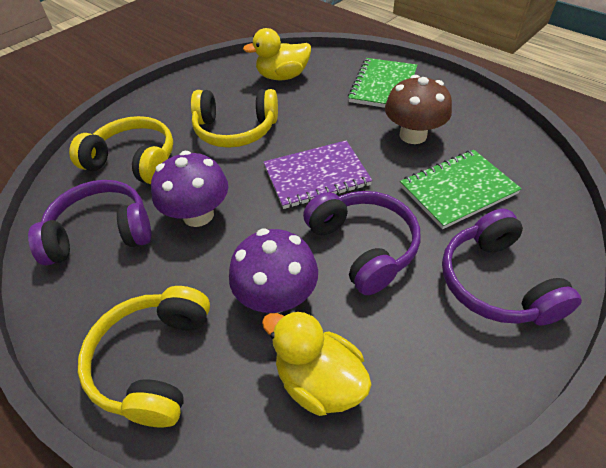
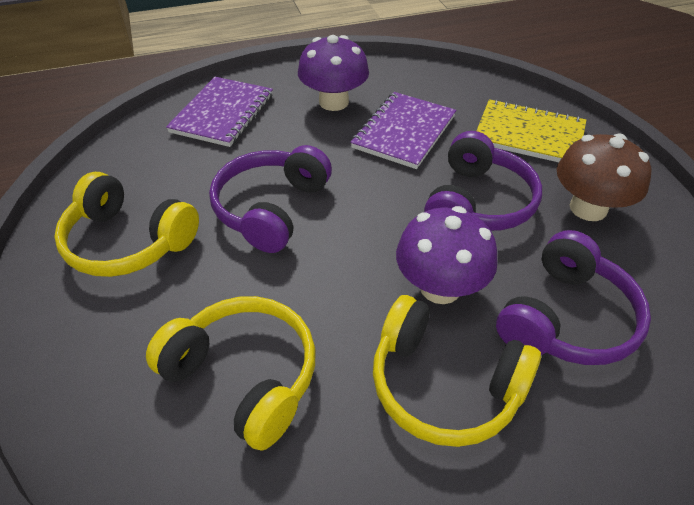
green notebook: 2 -> 0
purple notebook: 1 -> 2
yellow duck: 2 -> 0
yellow notebook: 0 -> 1

